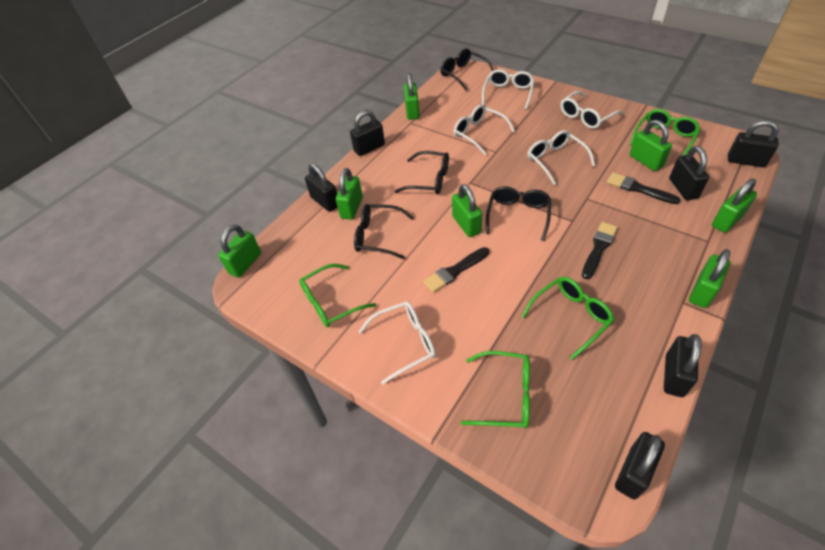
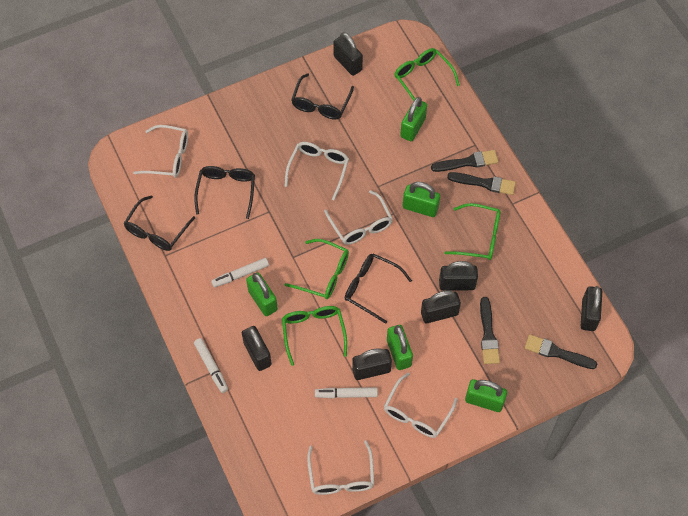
black brush: 3 -> 4
green padlock: 7 -> 5
white marker: 0 -> 3

